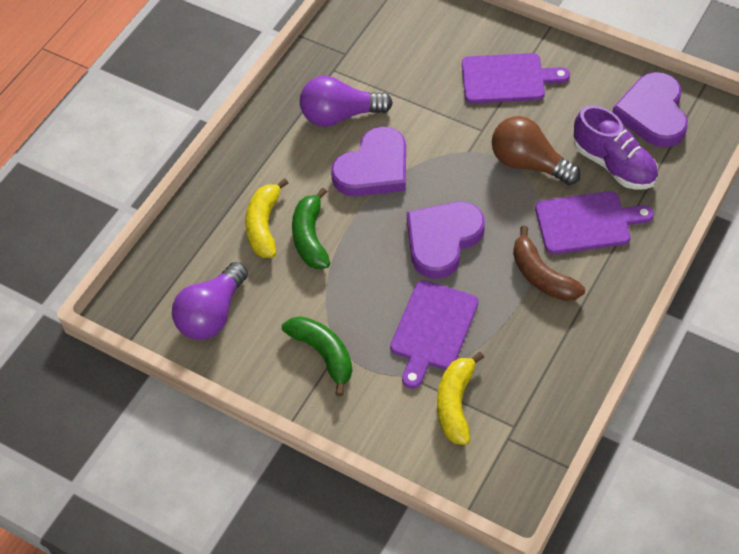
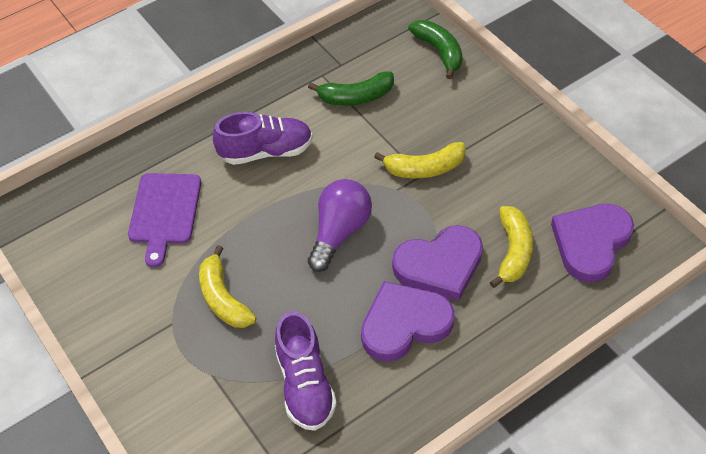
brown banana: 1 -> 0
brown light bulb: 1 -> 0
purple cutting board: 3 -> 1
purple light bulb: 2 -> 1
purple shoe: 1 -> 2
yellow banana: 2 -> 3

